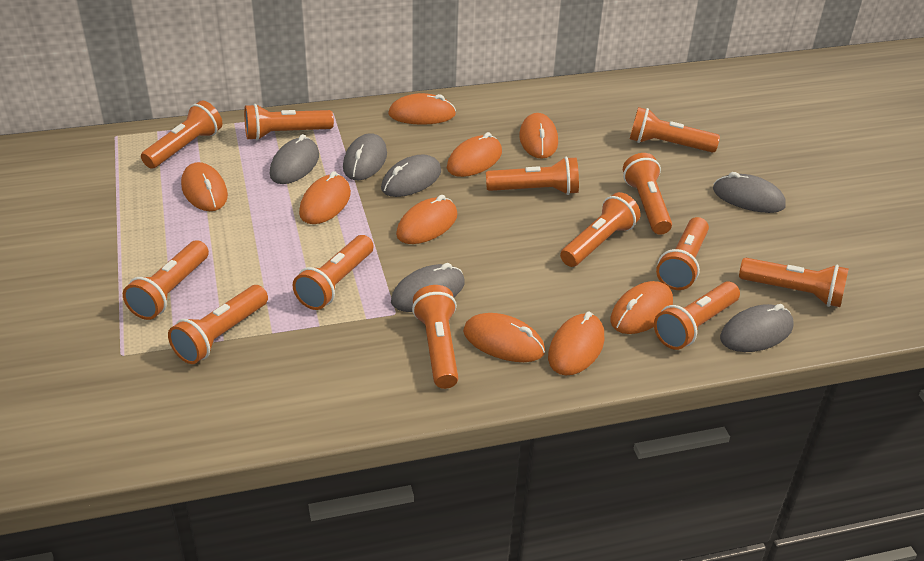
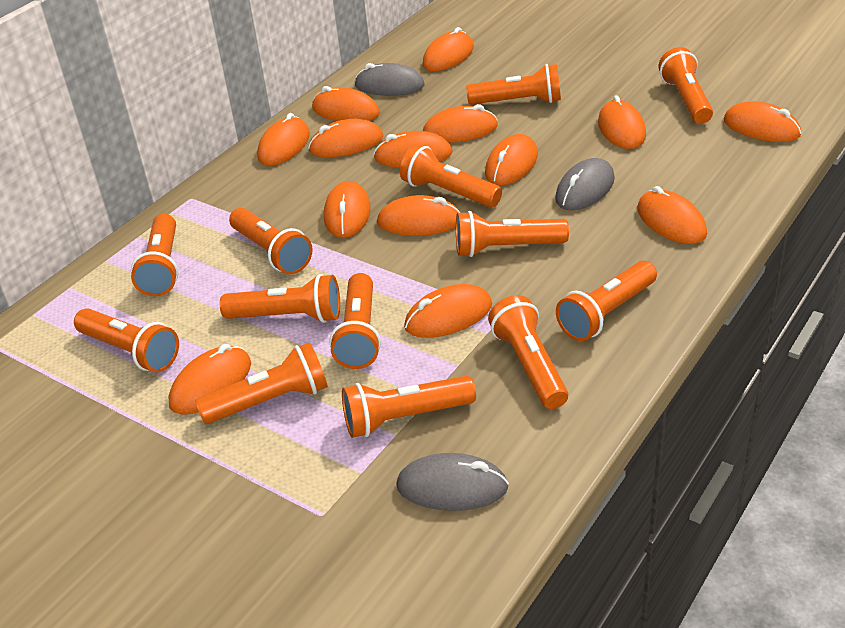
grey mouse: 6 -> 3
orange mouse: 9 -> 14

